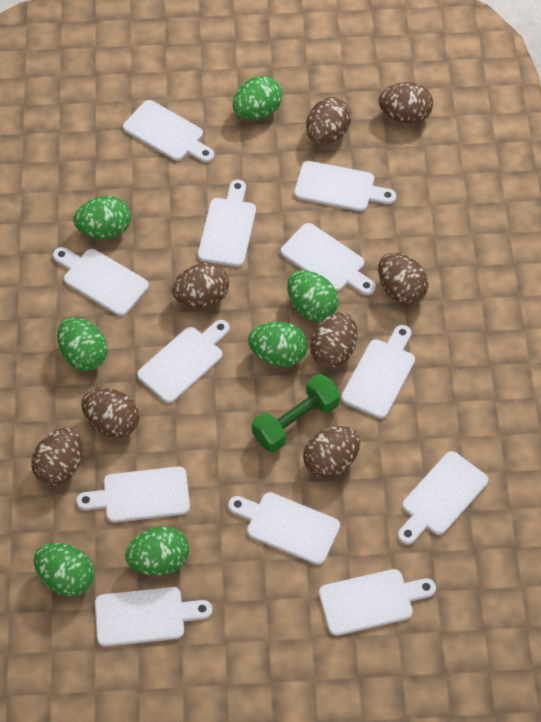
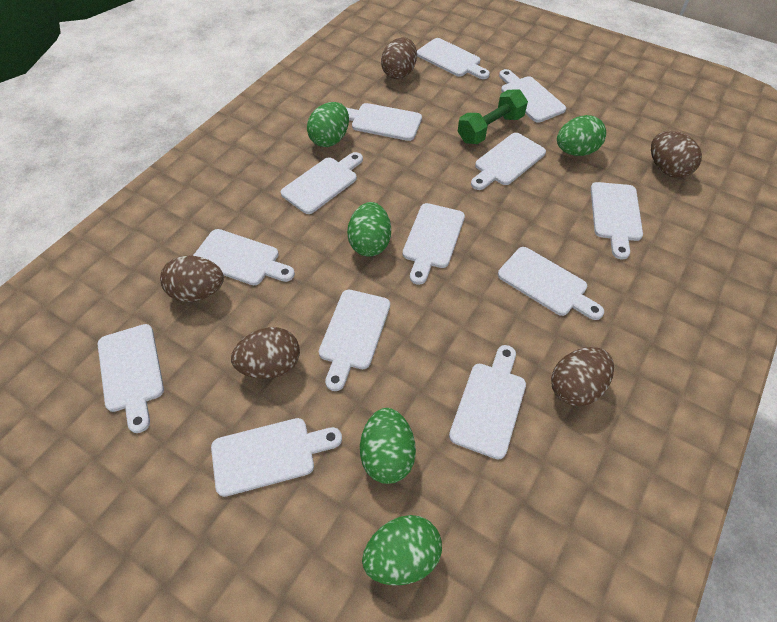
brown egg: 8 -> 5
green egg: 7 -> 5
white cutting board: 12 -> 13

